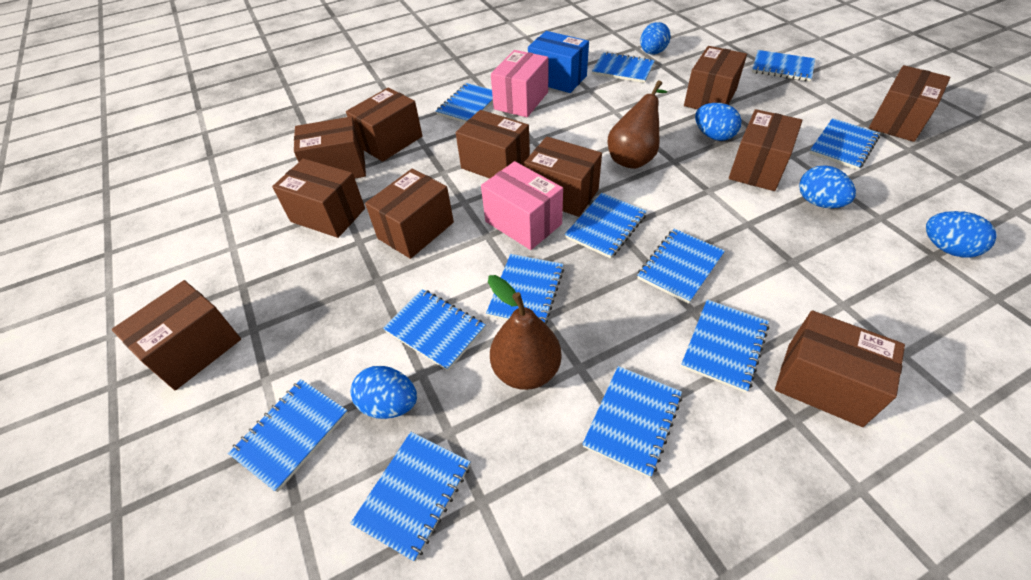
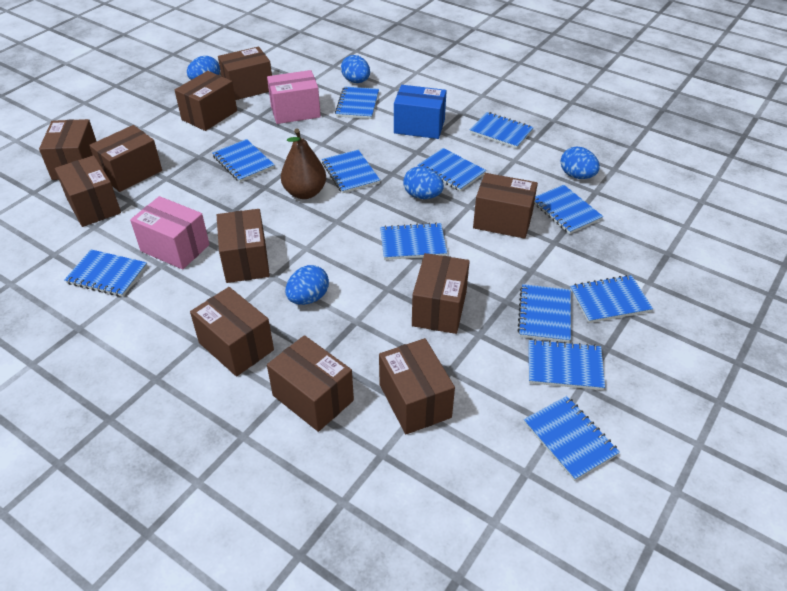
brown pear: 2 -> 1

